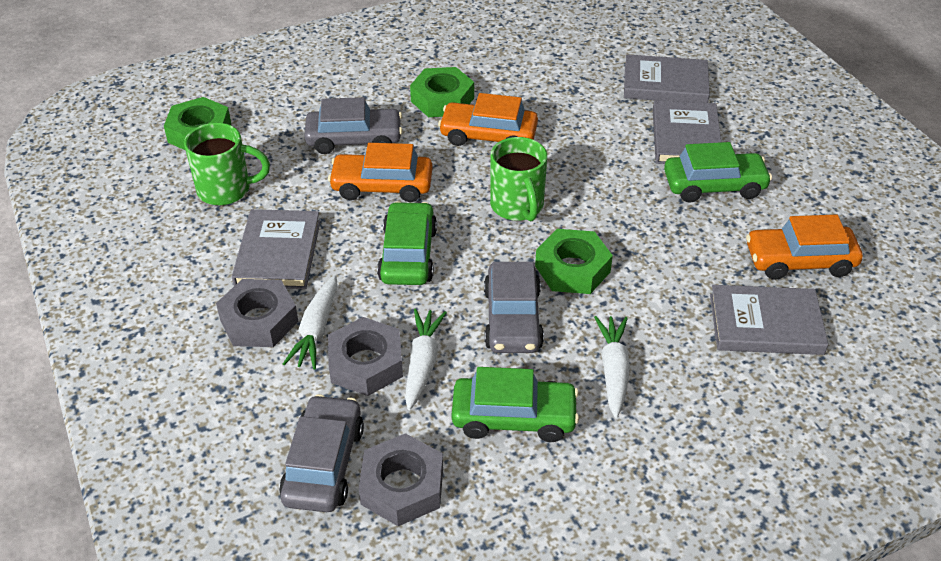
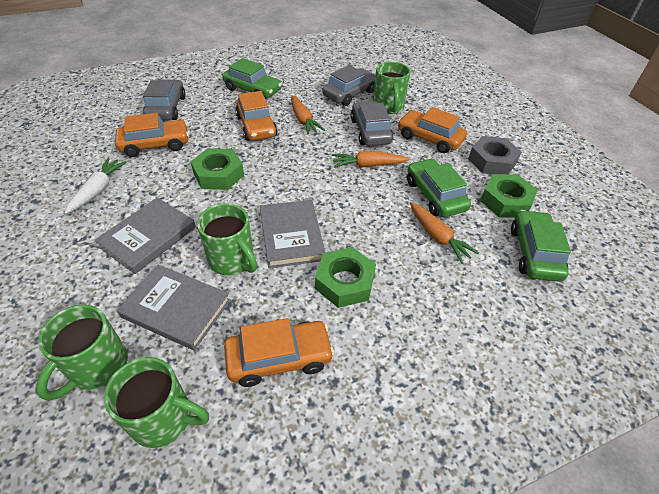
green mug: 2 -> 4
grey book: 4 -> 3
grey nut: 3 -> 1
orange car: 3 -> 4
orange carrot: 0 -> 3
white carrot: 3 -> 1

